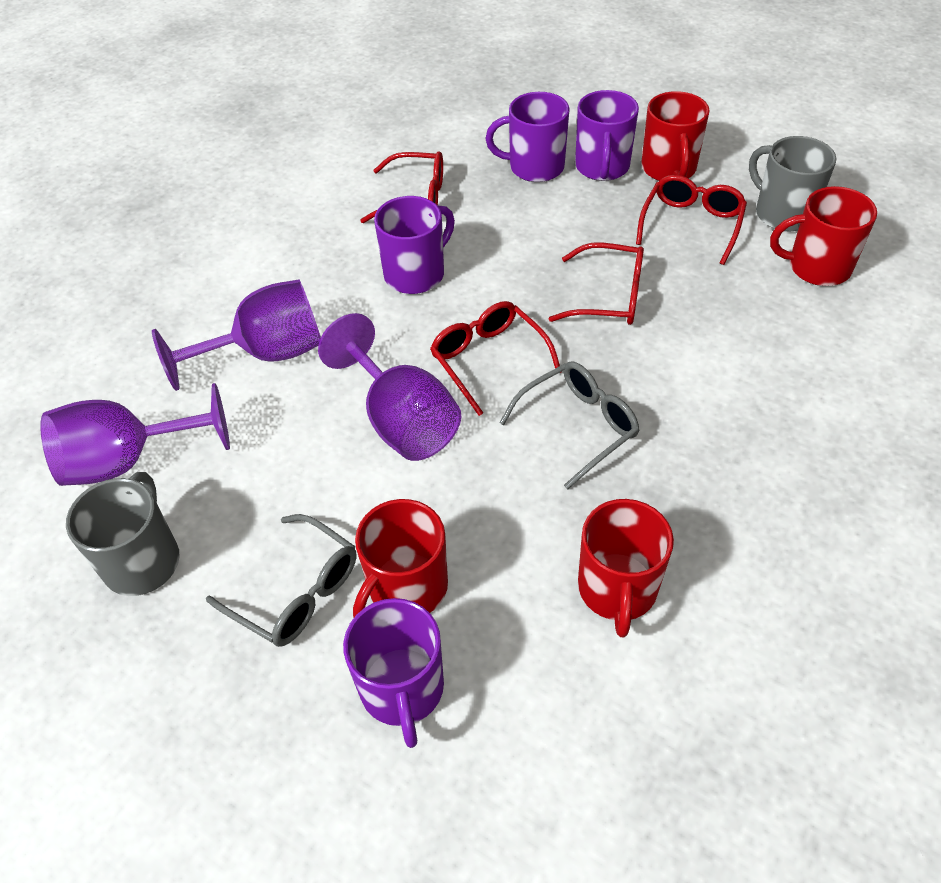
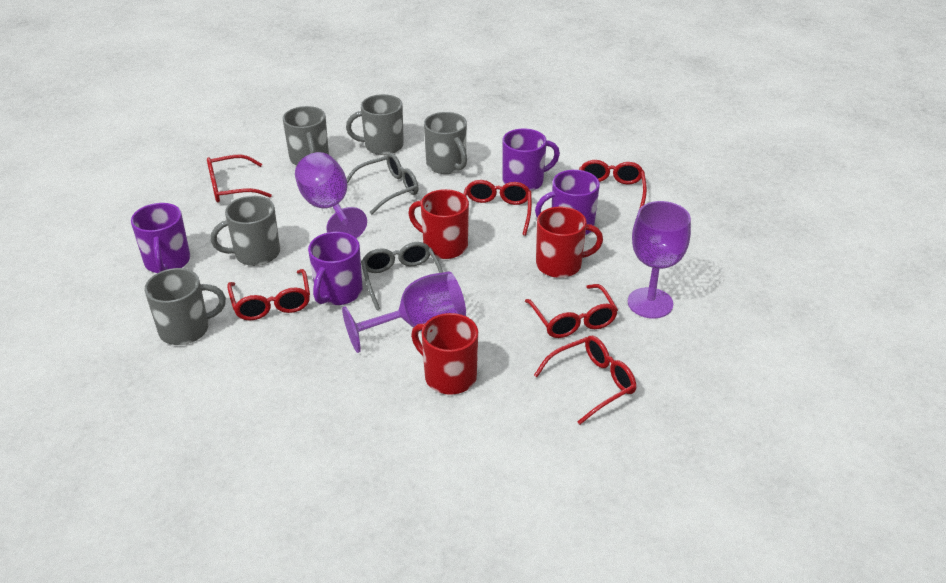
grey mug: 2 -> 5
red glasses: 4 -> 6
red mug: 4 -> 3

